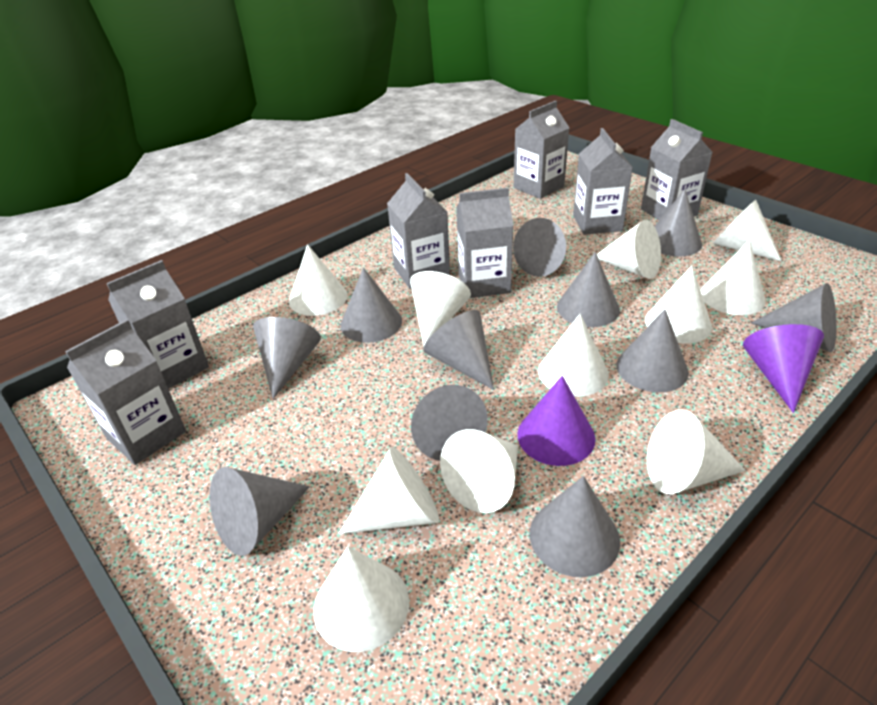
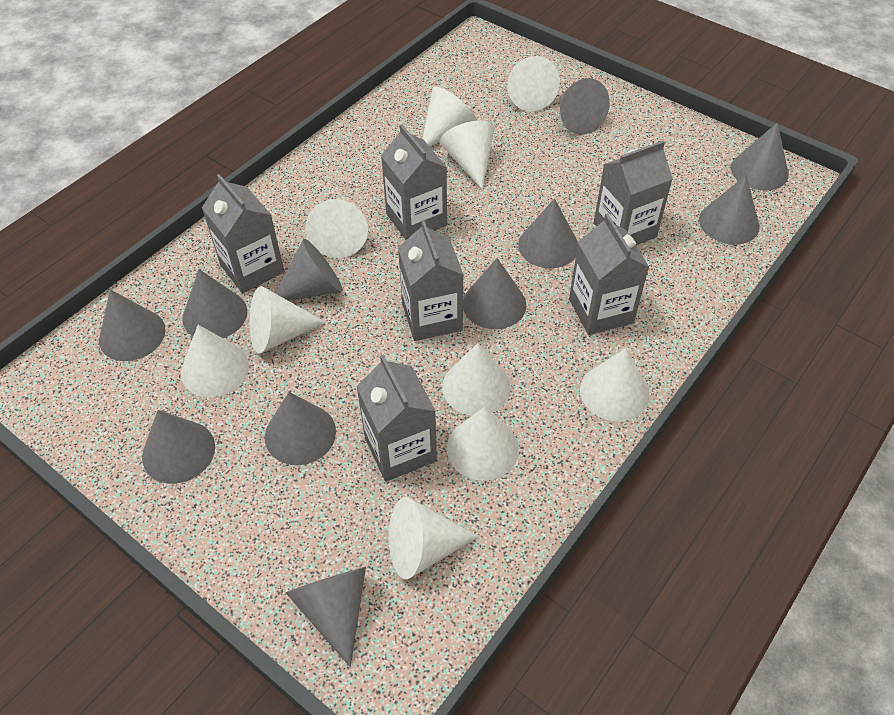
grey carton: 7 -> 6
purple cone: 2 -> 0
white cone: 11 -> 10

